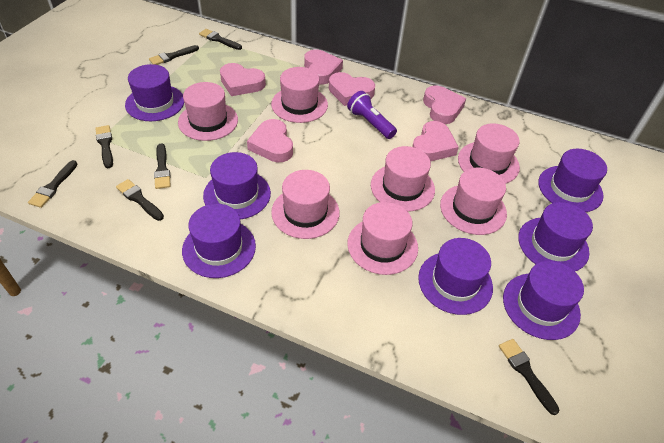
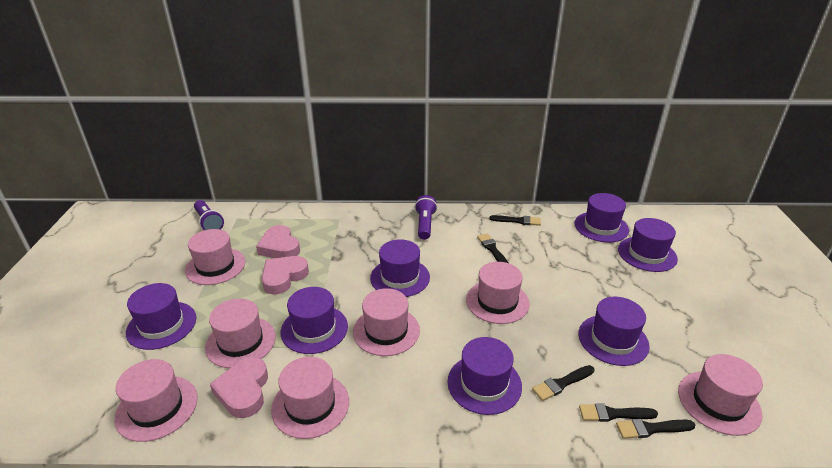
black brush: 7 -> 5
pink heart: 6 -> 3
purple flashlight: 1 -> 2

